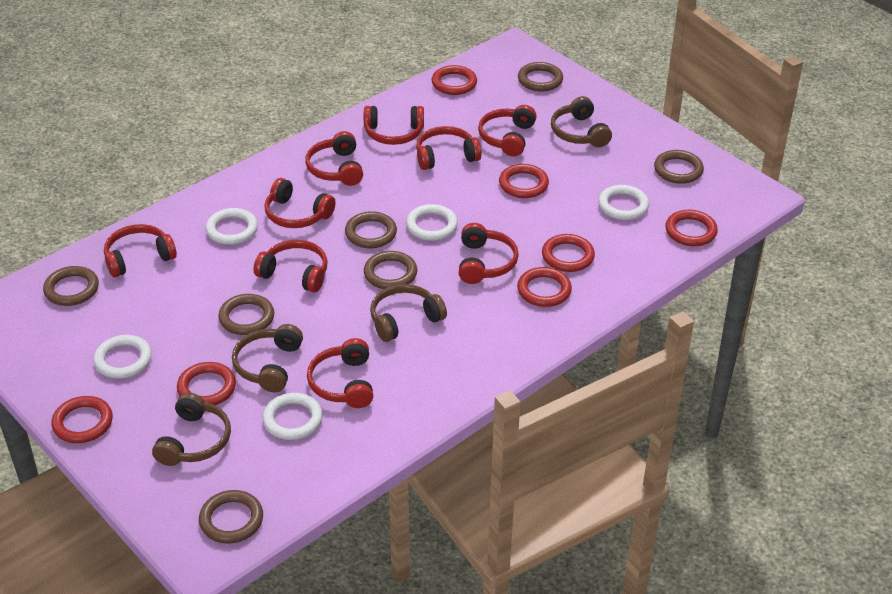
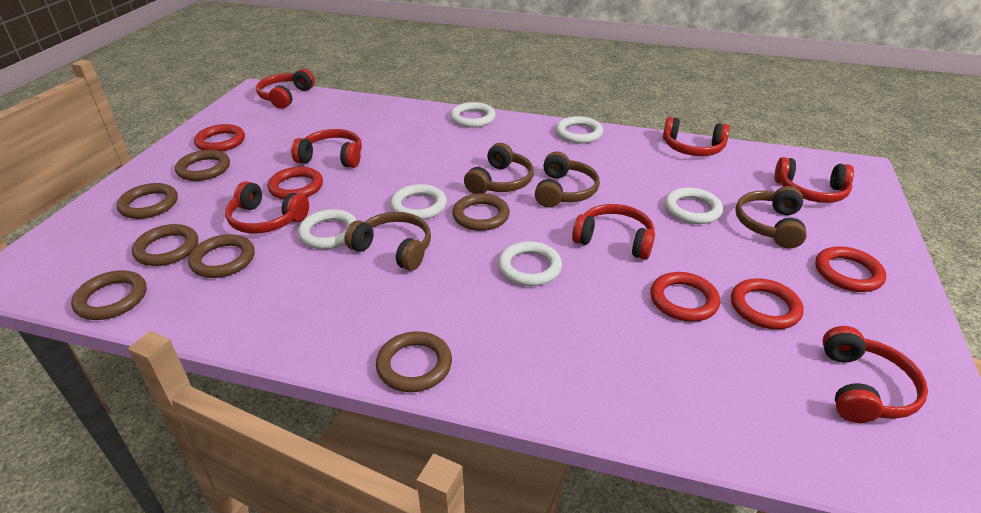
red headphones: 9 -> 7
red ring: 7 -> 5
white ring: 5 -> 6

